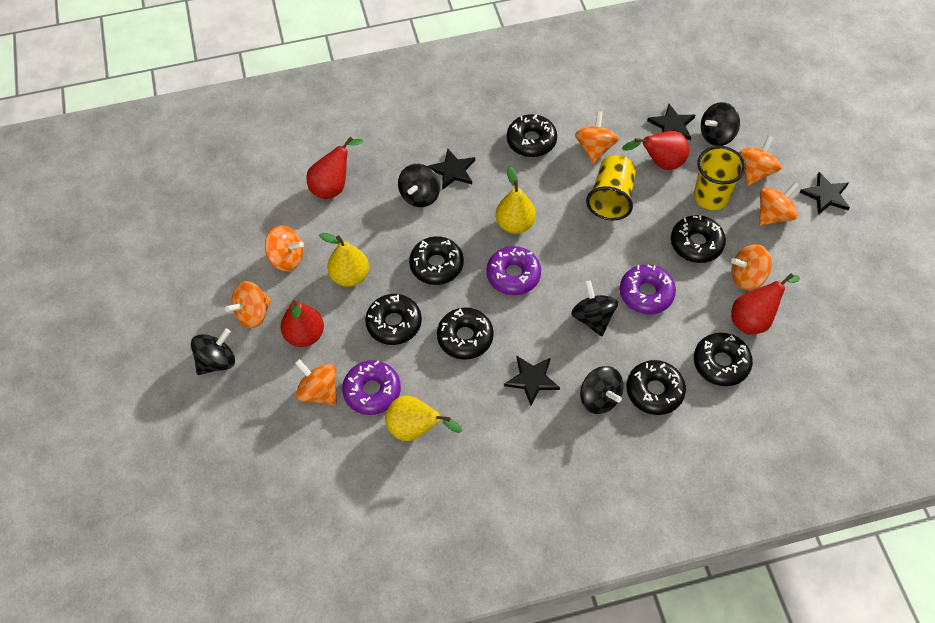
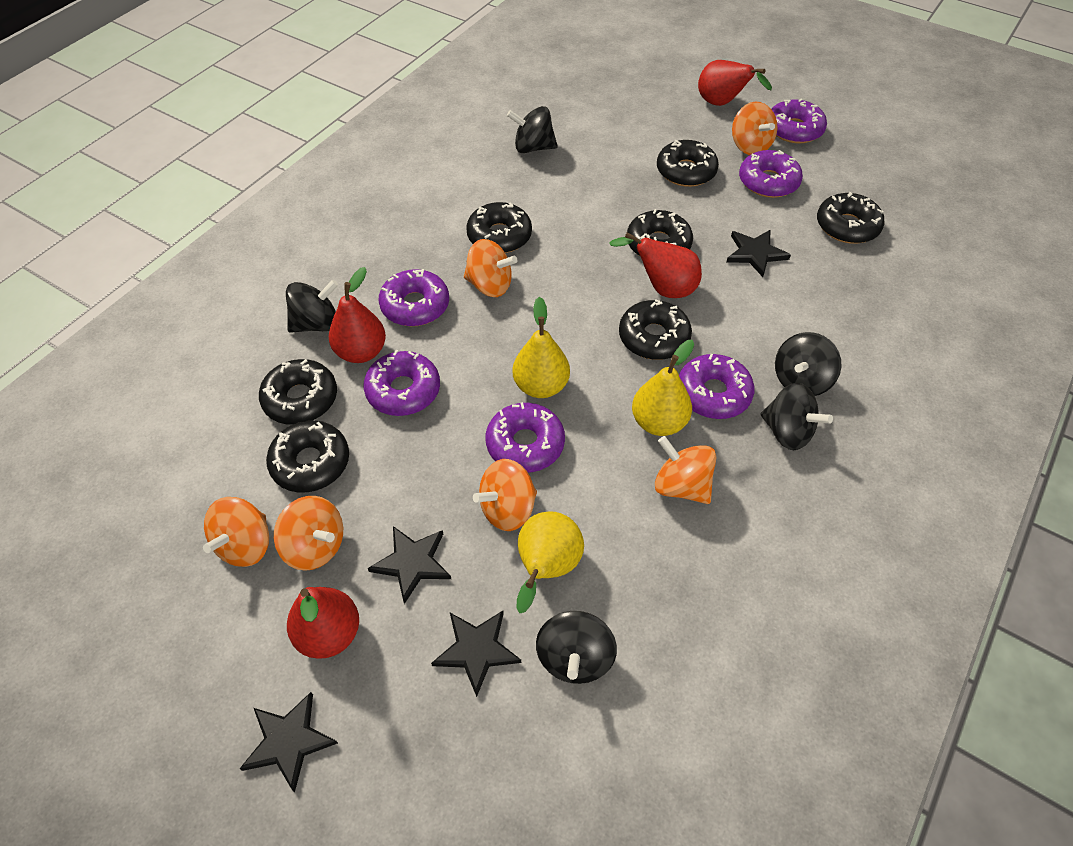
orange spinning top: 7 -> 6
purple donut: 3 -> 6
yellow cup: 2 -> 0

